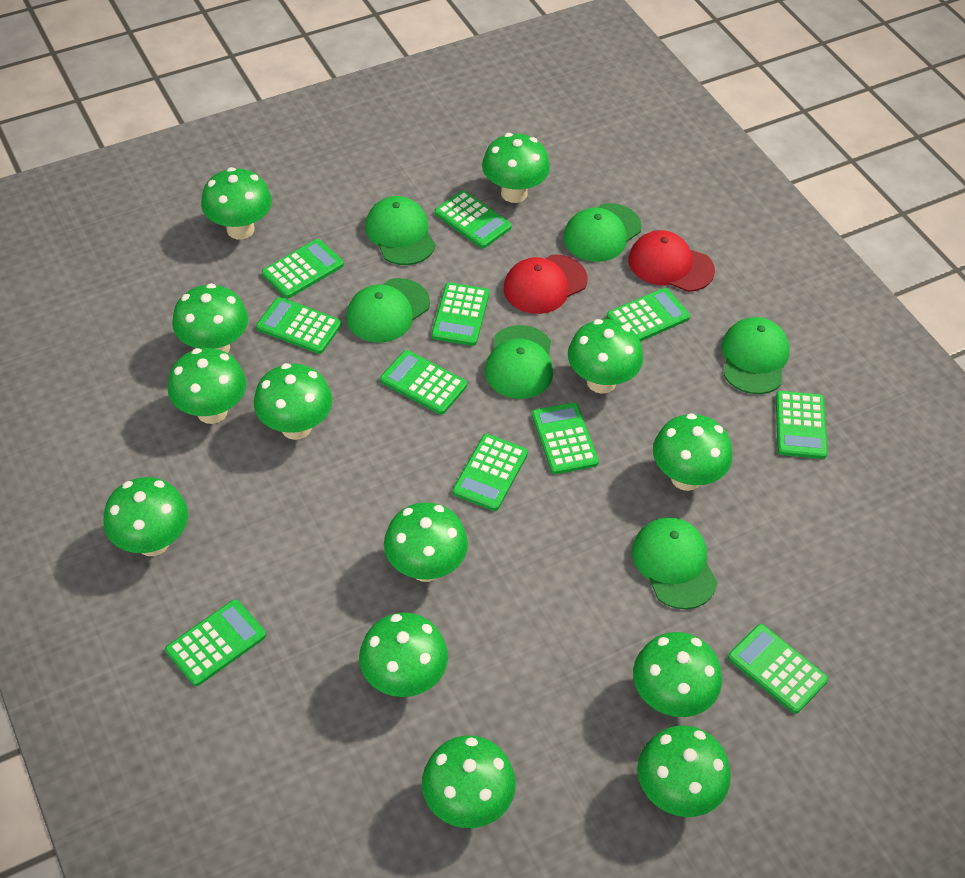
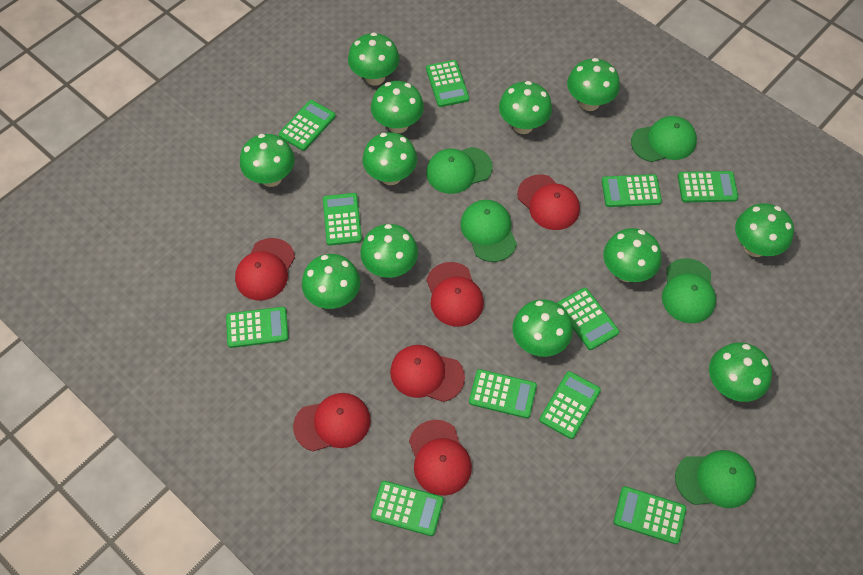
green cap: 6 -> 5
green mushroom: 13 -> 12
red cap: 2 -> 6

